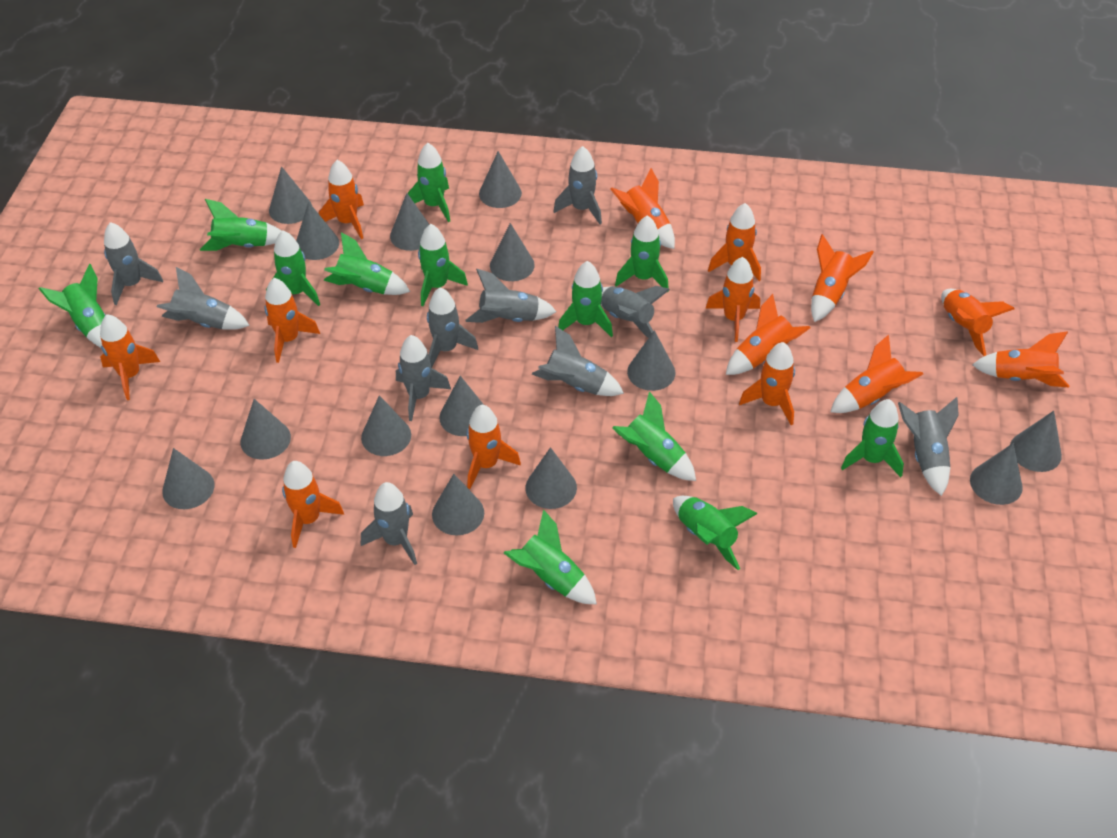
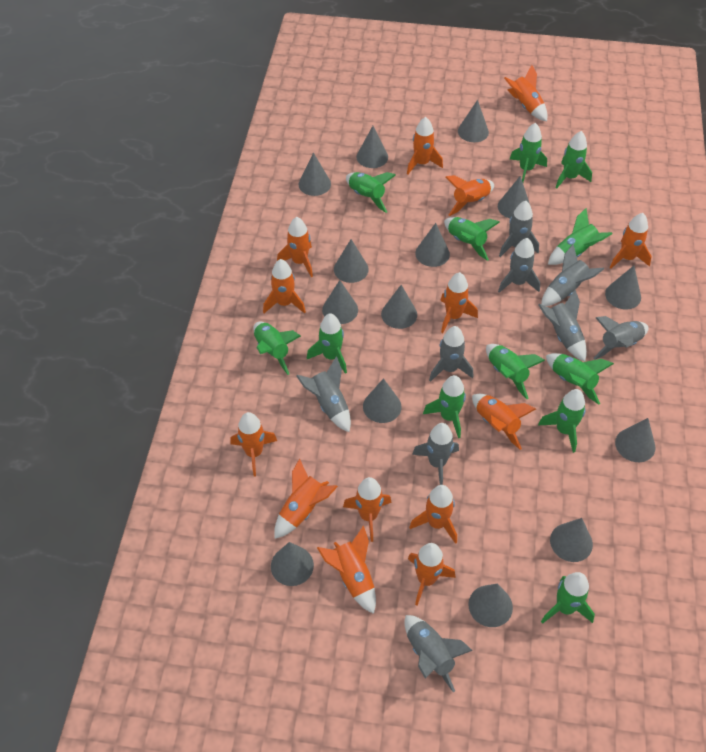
grey rocket: 10 -> 9

